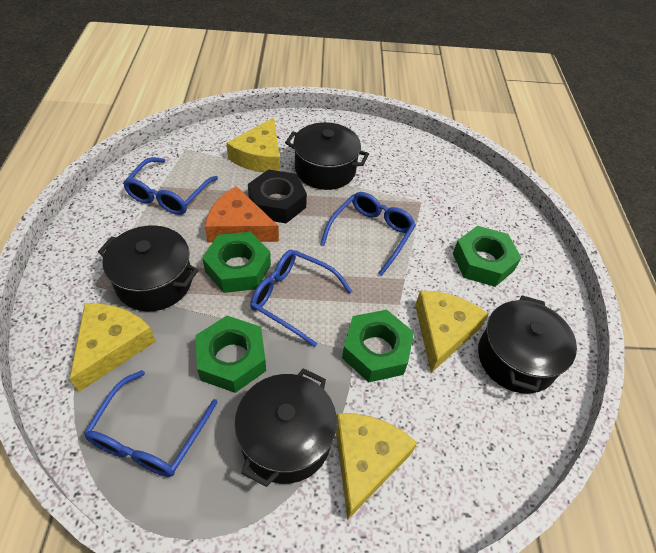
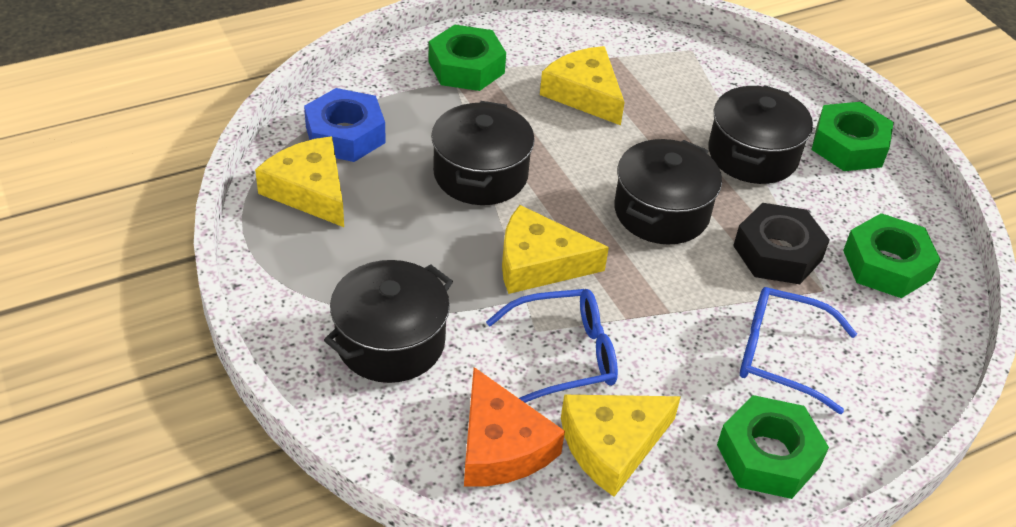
blue glasses: 4 -> 2
blue nut: 0 -> 1

